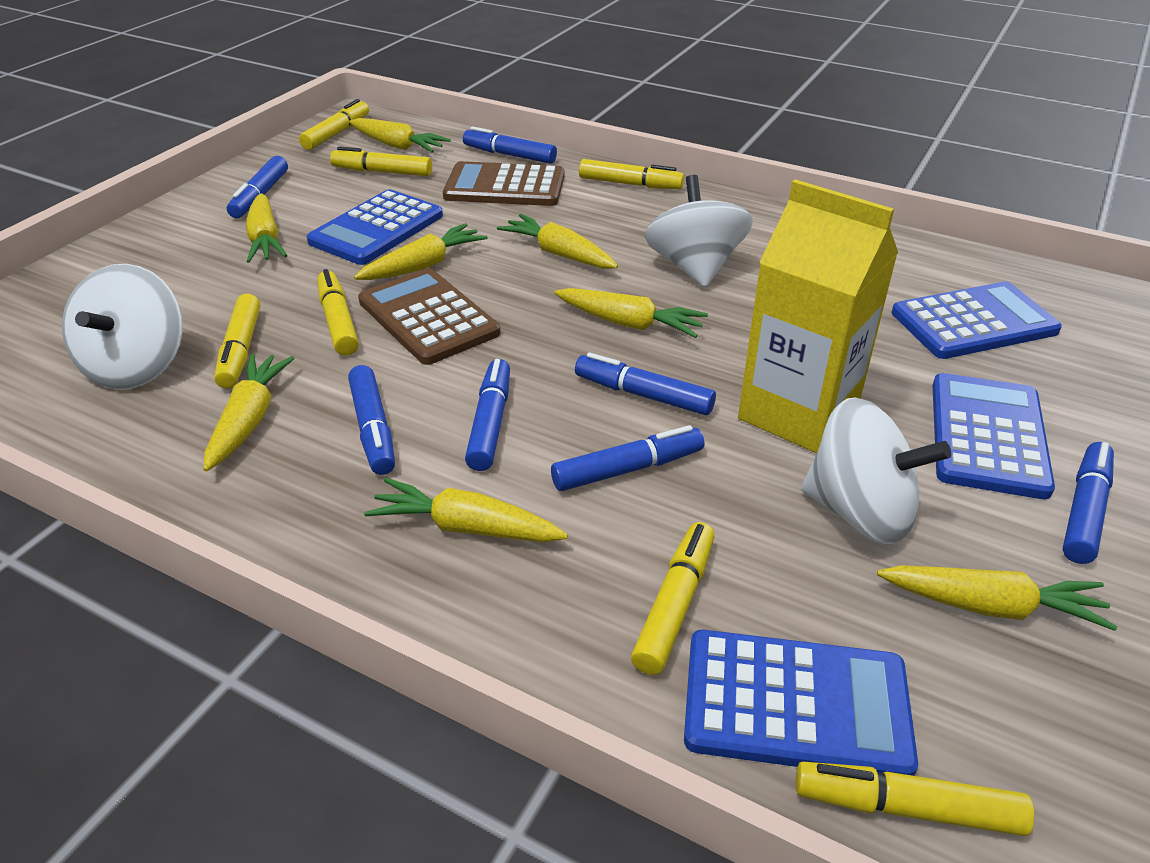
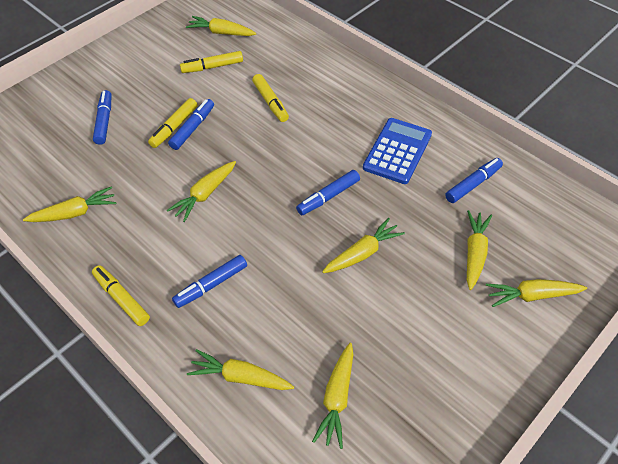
blue calculator: 4 -> 1
blue marker: 7 -> 5
brown calculator: 2 -> 0
white spinning top: 3 -> 0
yellow carton: 1 -> 0
yellow marker: 7 -> 4

